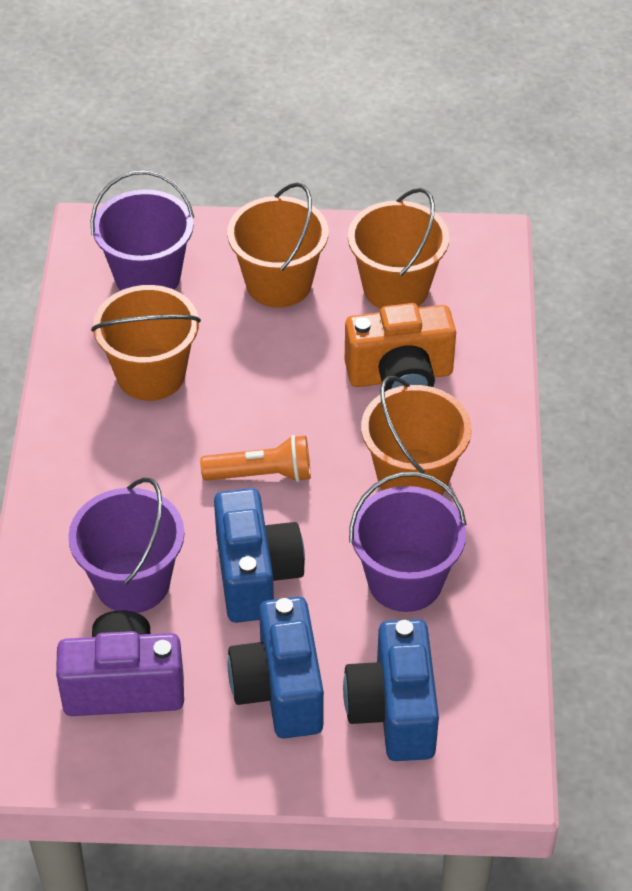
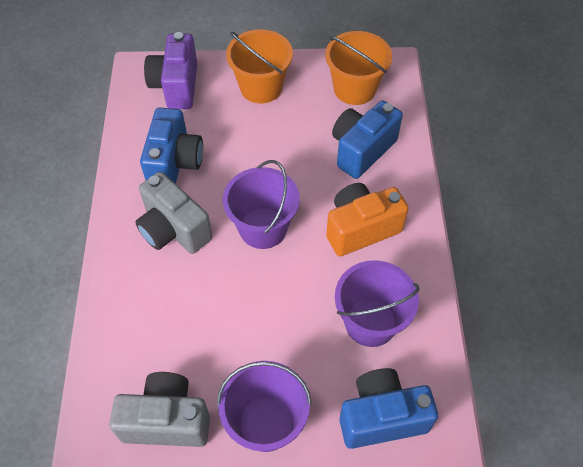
grey camera: 0 -> 2
orange bucket: 4 -> 2
orange flashlight: 1 -> 0

